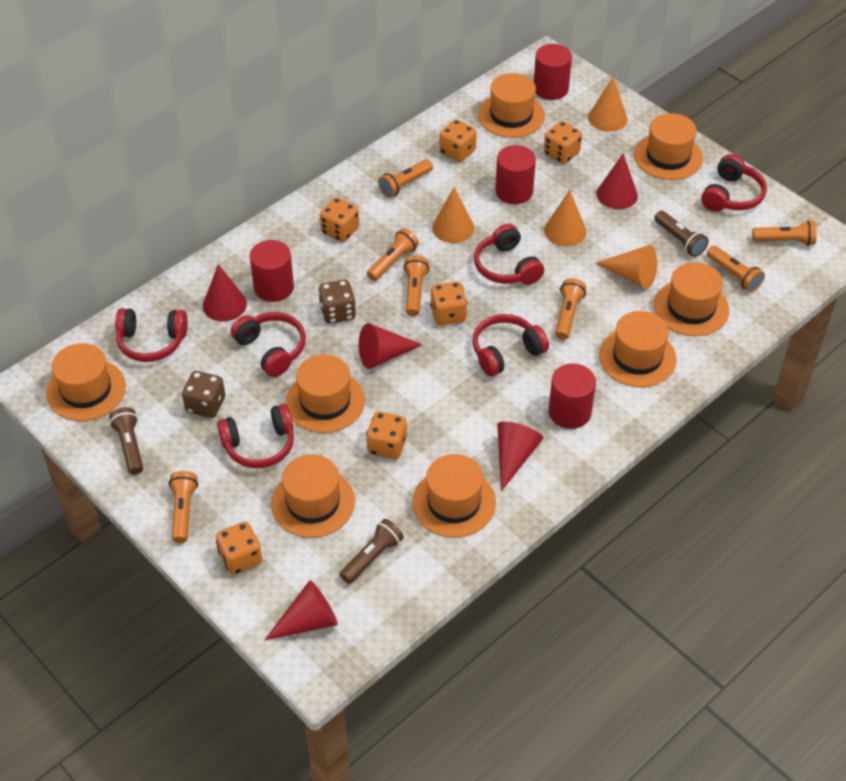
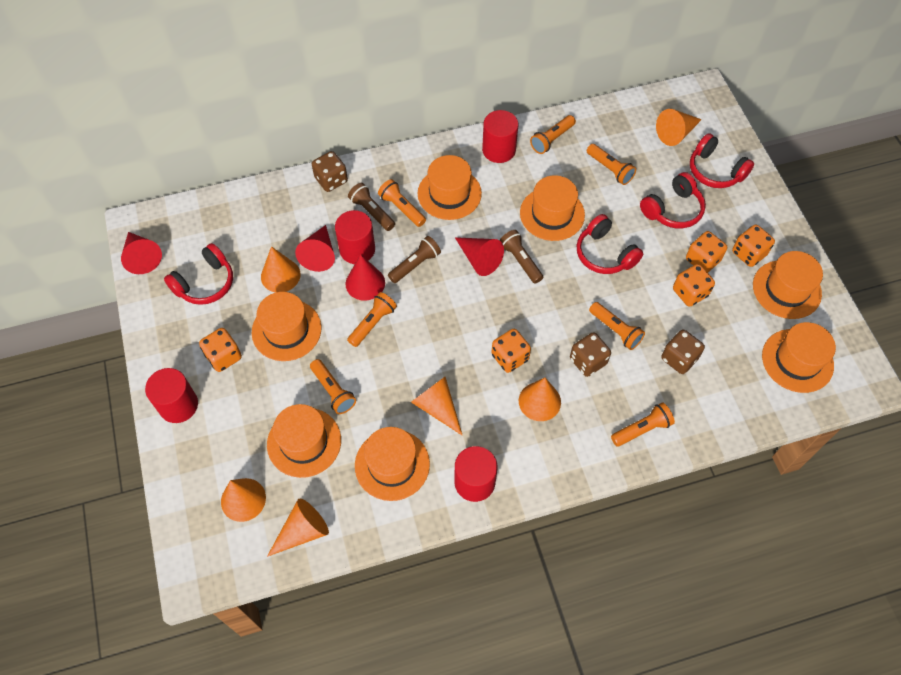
brown dice: 2 -> 3
orange cone: 4 -> 6
orange dice: 6 -> 5
orange hat: 8 -> 7
red cone: 5 -> 4
red headphones: 6 -> 4

